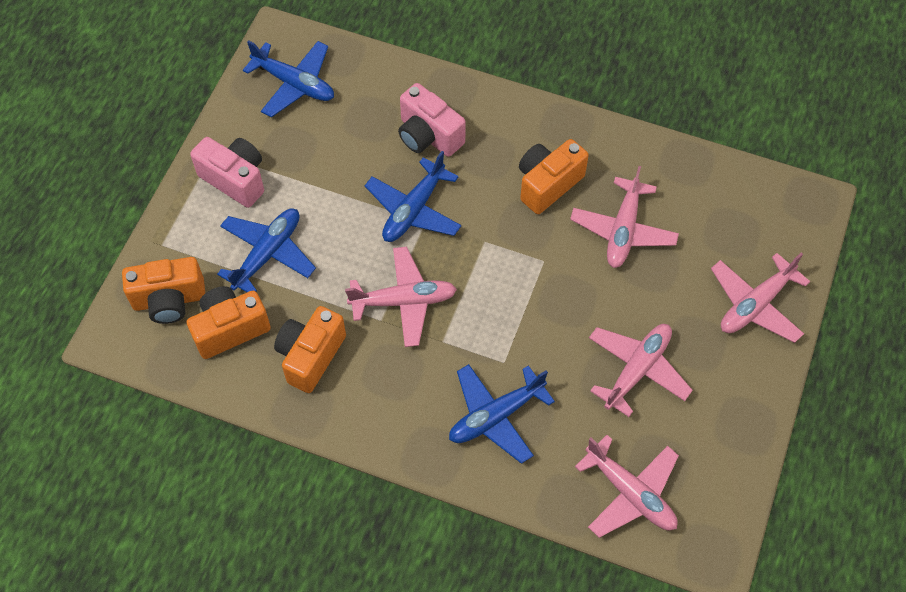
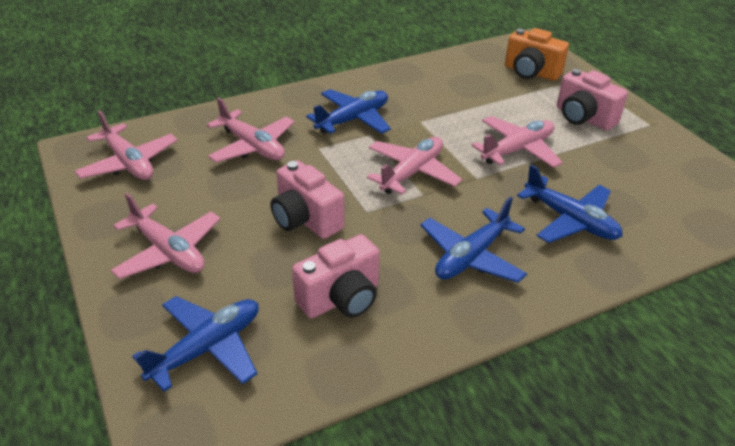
orange camera: 4 -> 1
pink camera: 2 -> 3

